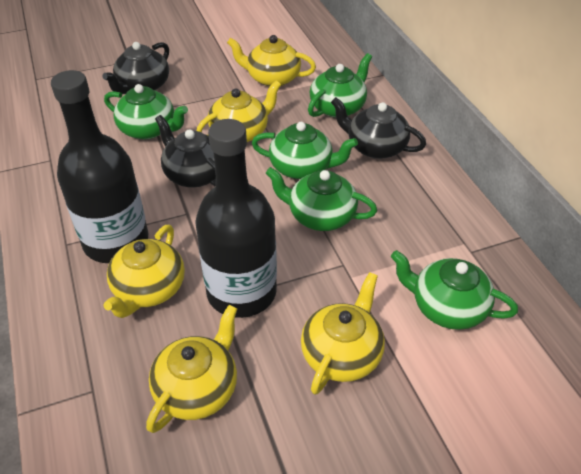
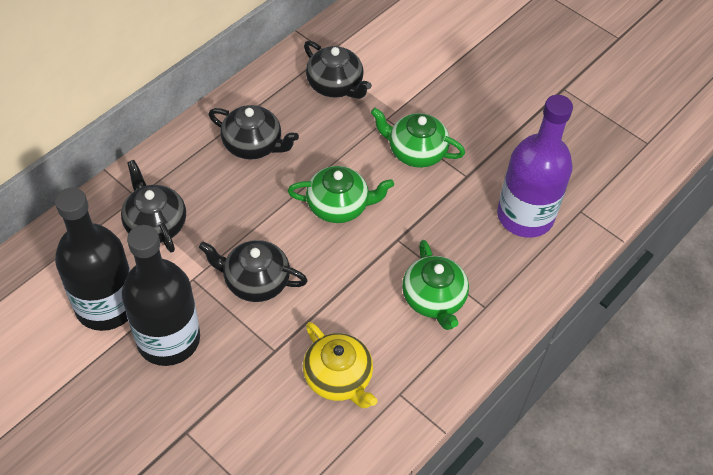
black teapot: 3 -> 4
green teapot: 5 -> 3
purple bottle: 0 -> 1
yellow teapot: 5 -> 1

